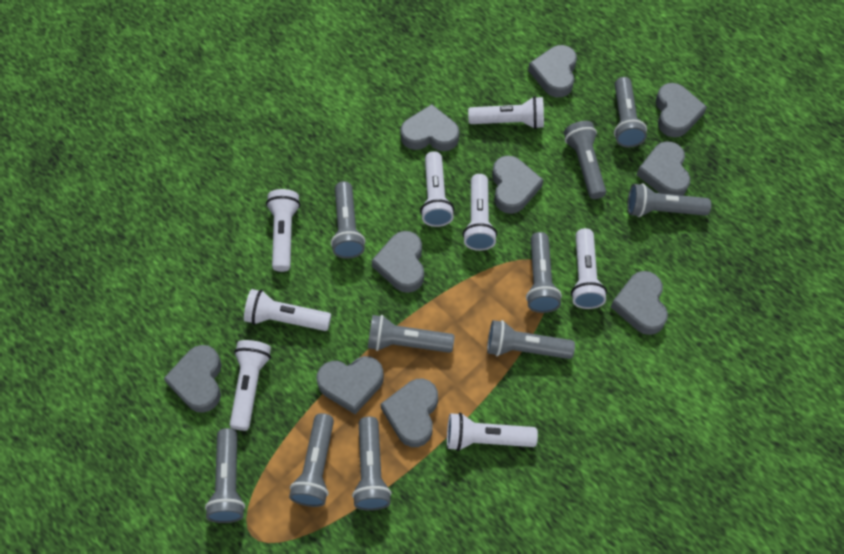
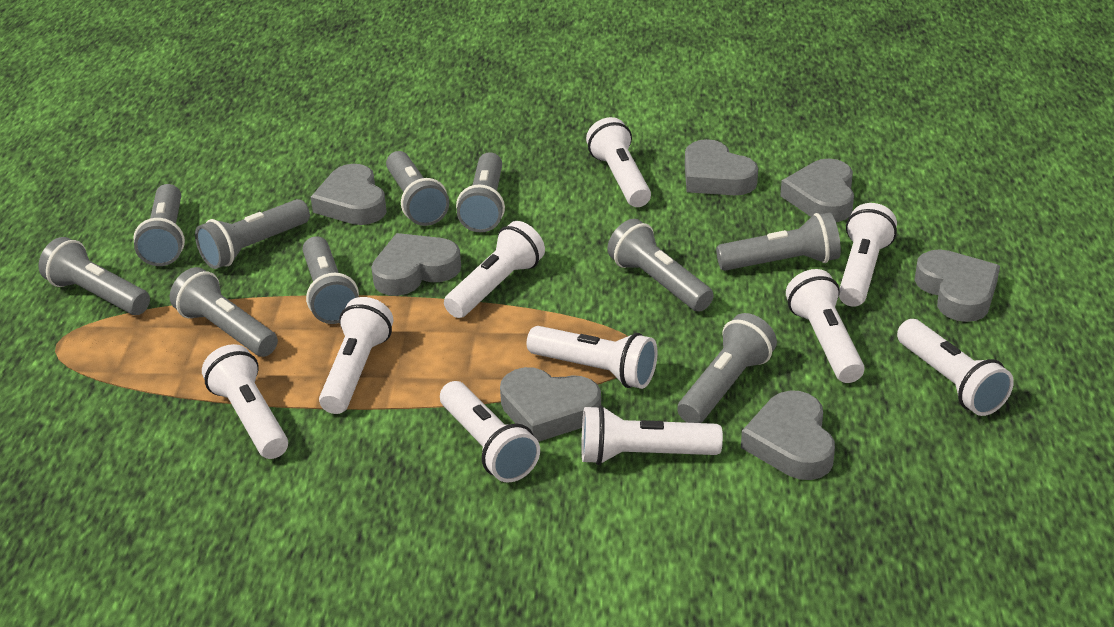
grey heart: 10 -> 7
white flashlight: 8 -> 10

